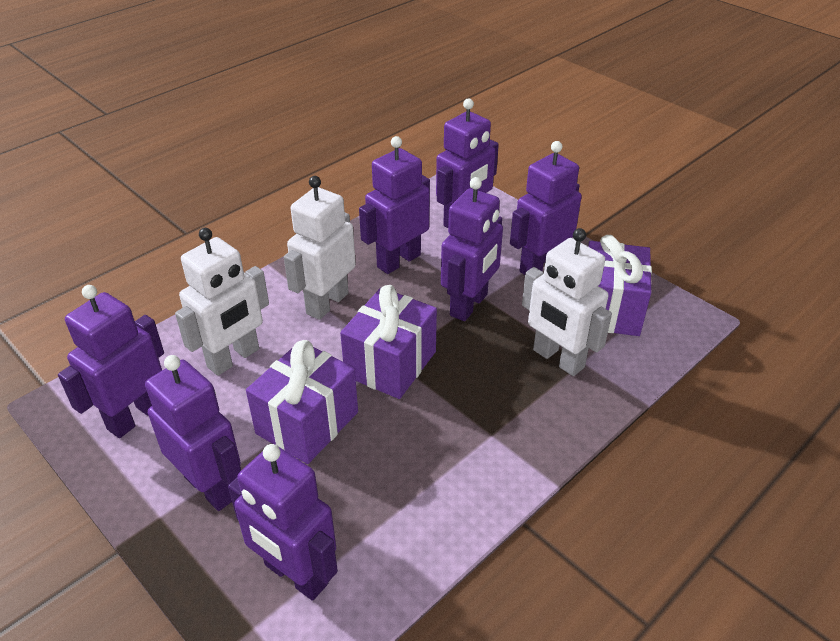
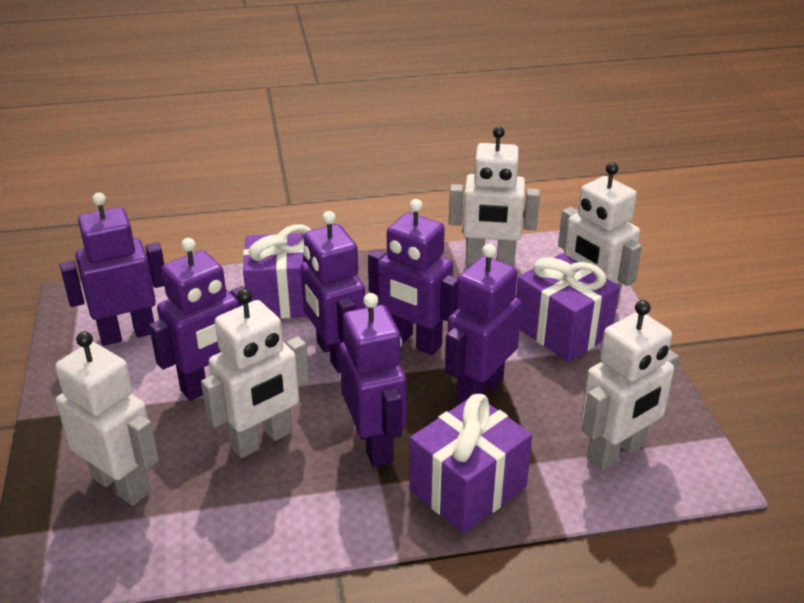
purple robot: 7 -> 6
white robot: 3 -> 5

